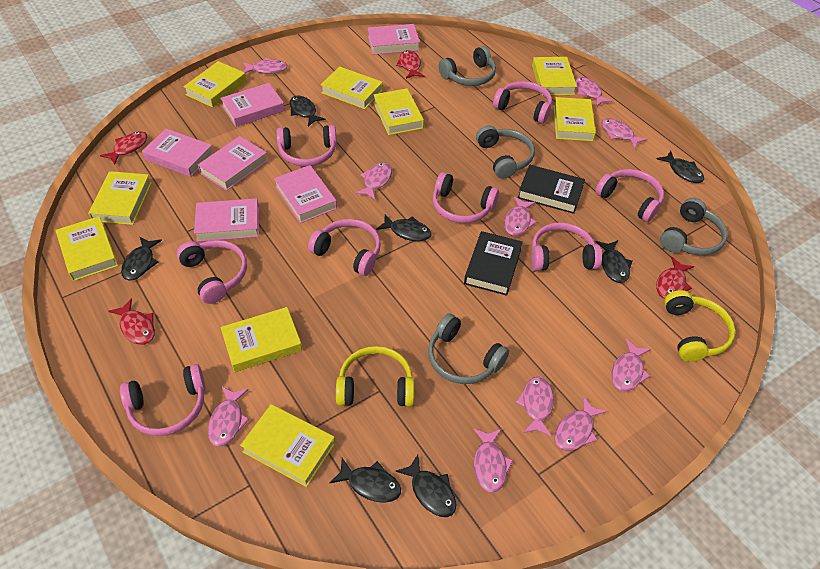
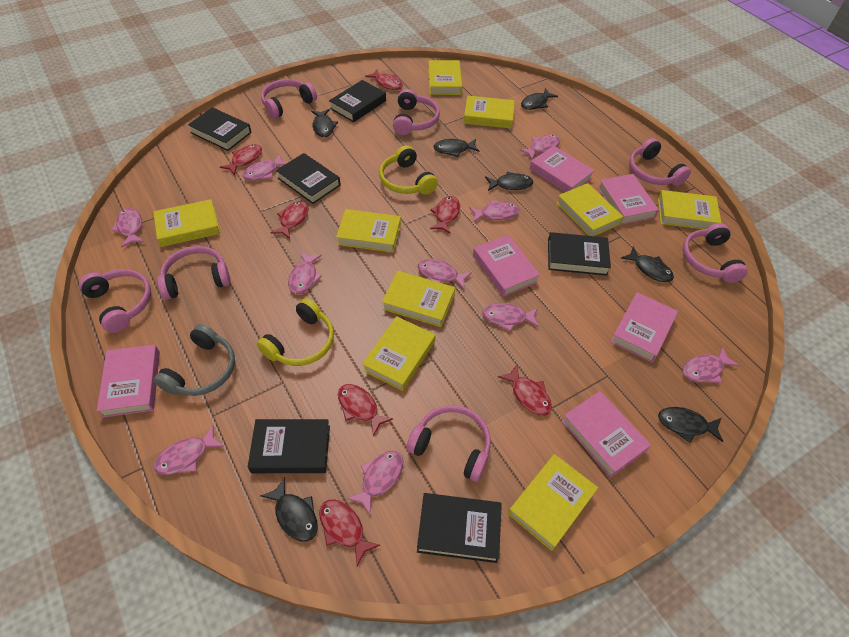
black book: 2 -> 6
grey headphones: 4 -> 1
pink headphones: 8 -> 7
red fish: 4 -> 7

